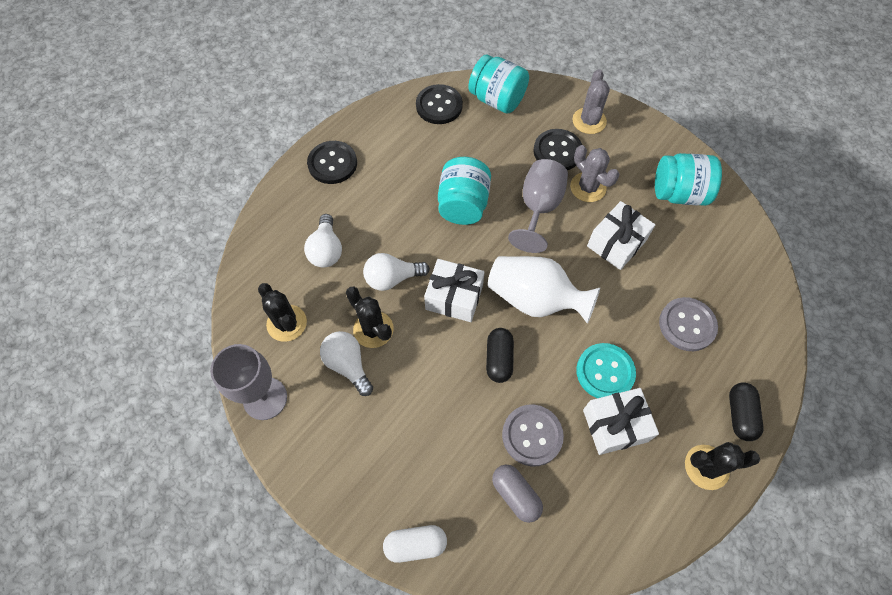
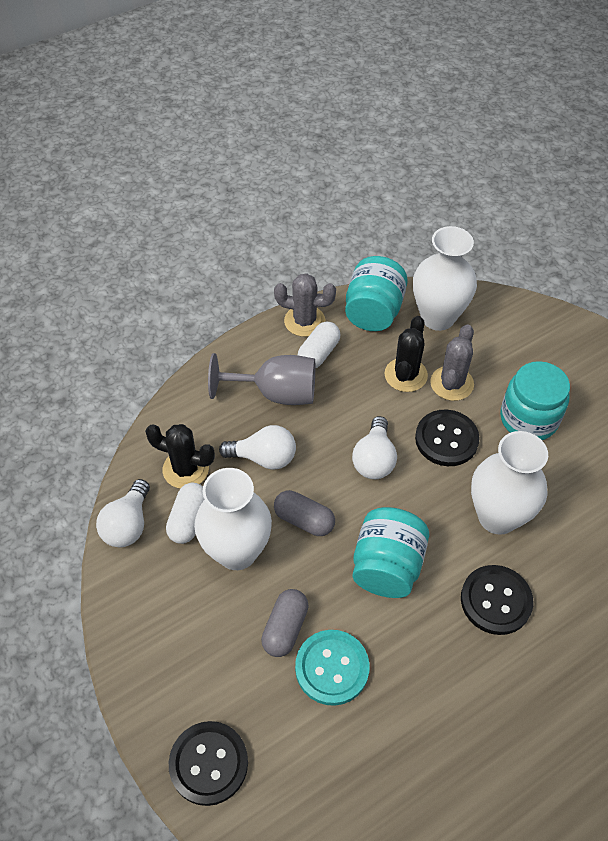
black cactus: 3 -> 2
black capsule: 2 -> 0
grey button: 2 -> 0
grey capsule: 1 -> 2
grey goblet: 2 -> 1
white capsule: 1 -> 2
white gift: 3 -> 0
white vase: 1 -> 3

